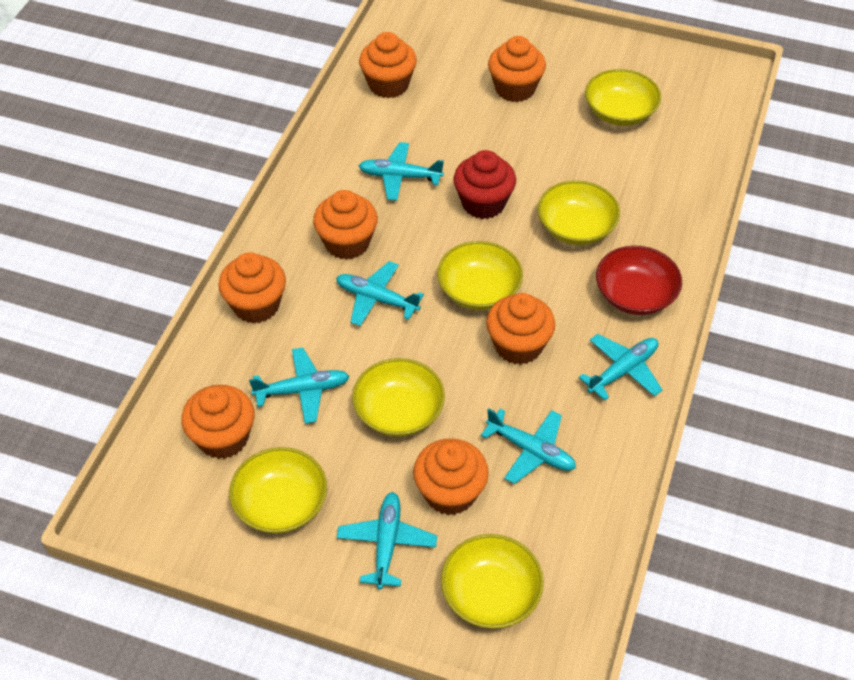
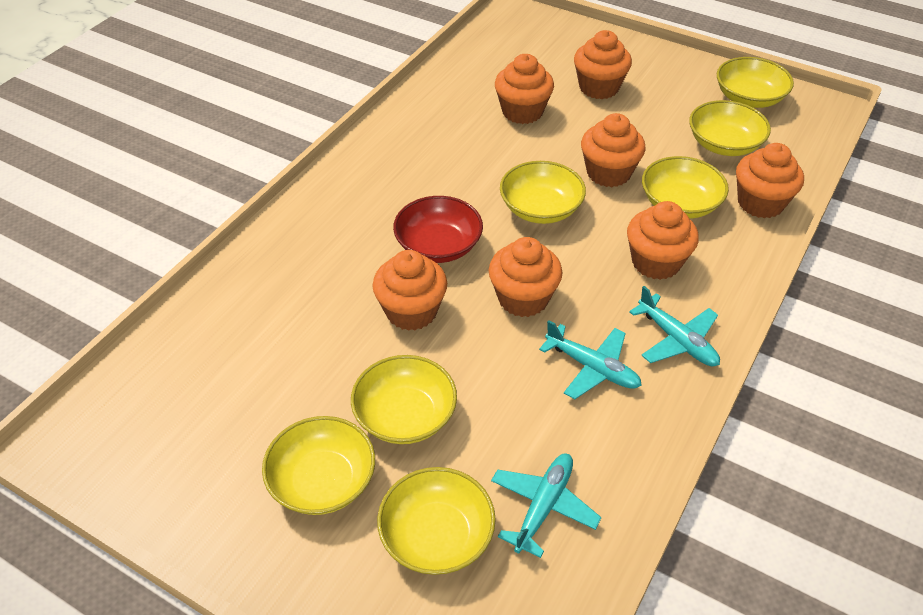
red cupcake: 1 -> 0
turquoise plane: 6 -> 3
yellow bowl: 6 -> 7

